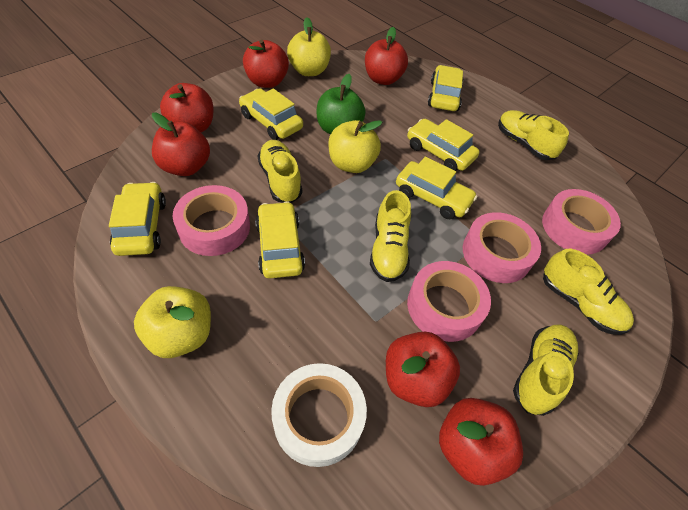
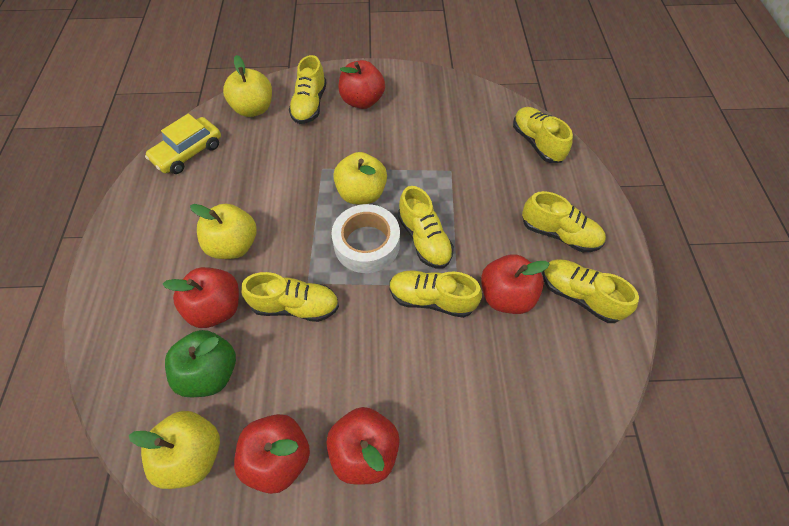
pink tape: 4 -> 0
red apple: 6 -> 5
yellow apple: 3 -> 4
yellow car: 6 -> 1
yellow shoe: 5 -> 7

